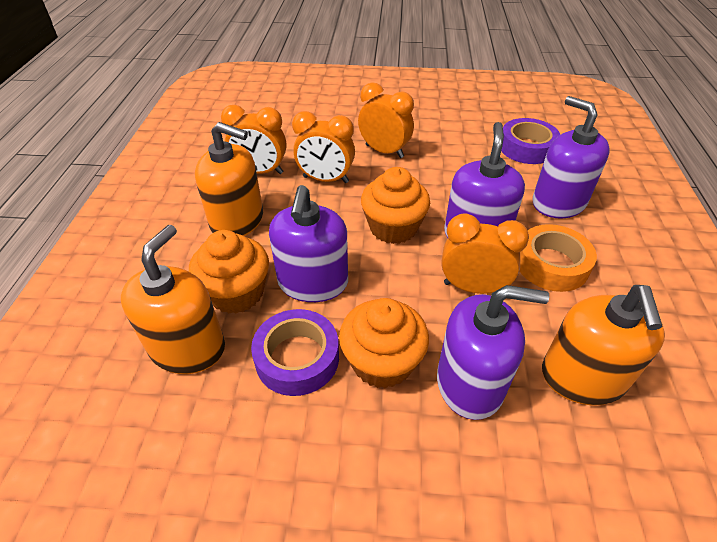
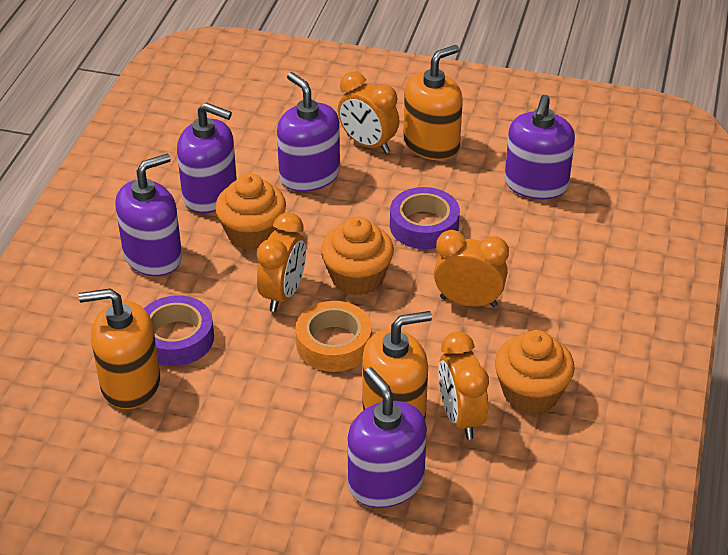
purple soap dispenser: 4 -> 5

